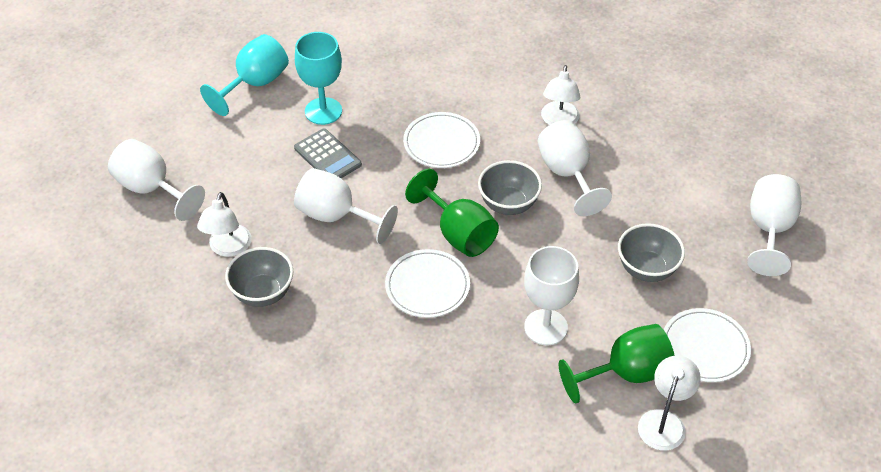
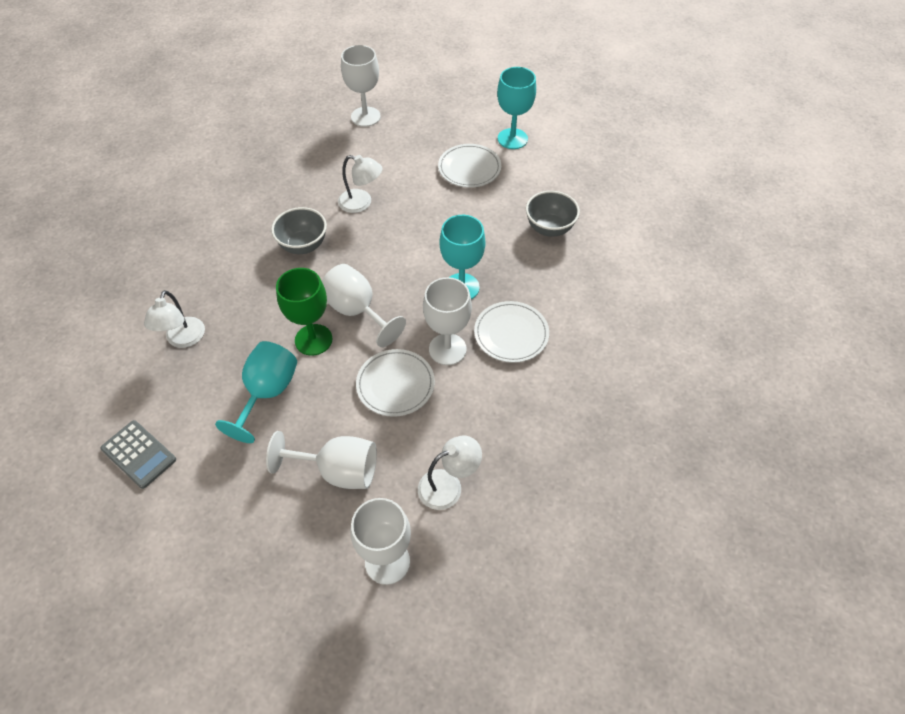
green goblet: 2 -> 1
grey bowl: 3 -> 2
turquoise goblet: 2 -> 3

